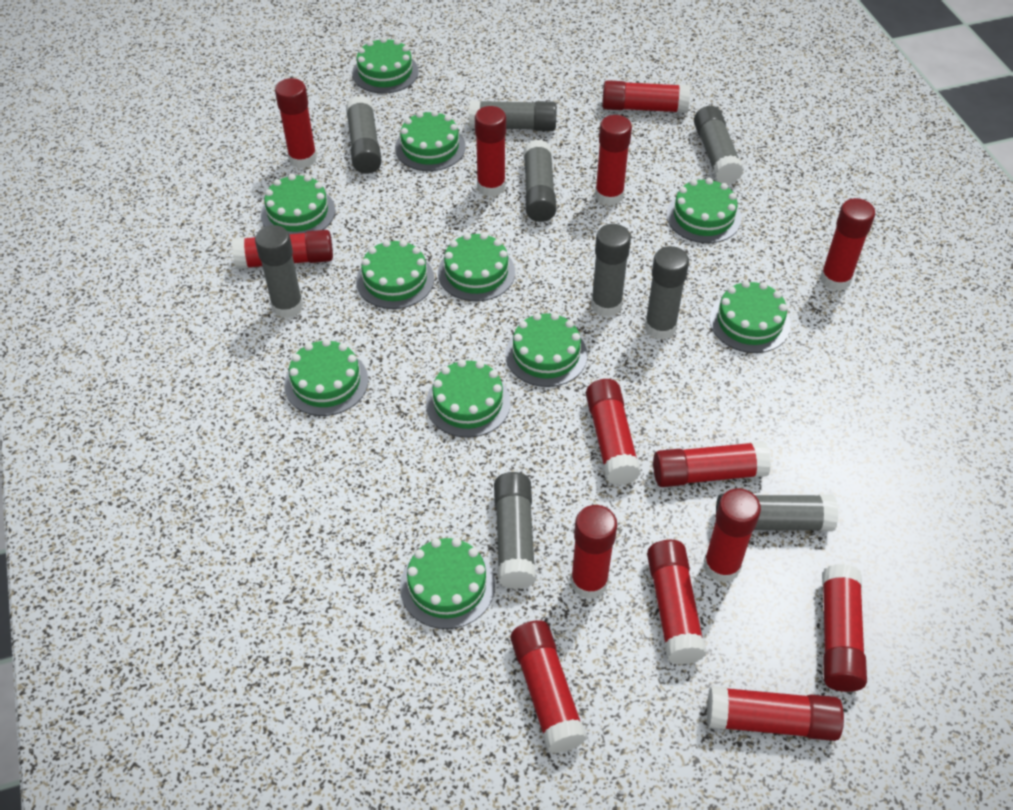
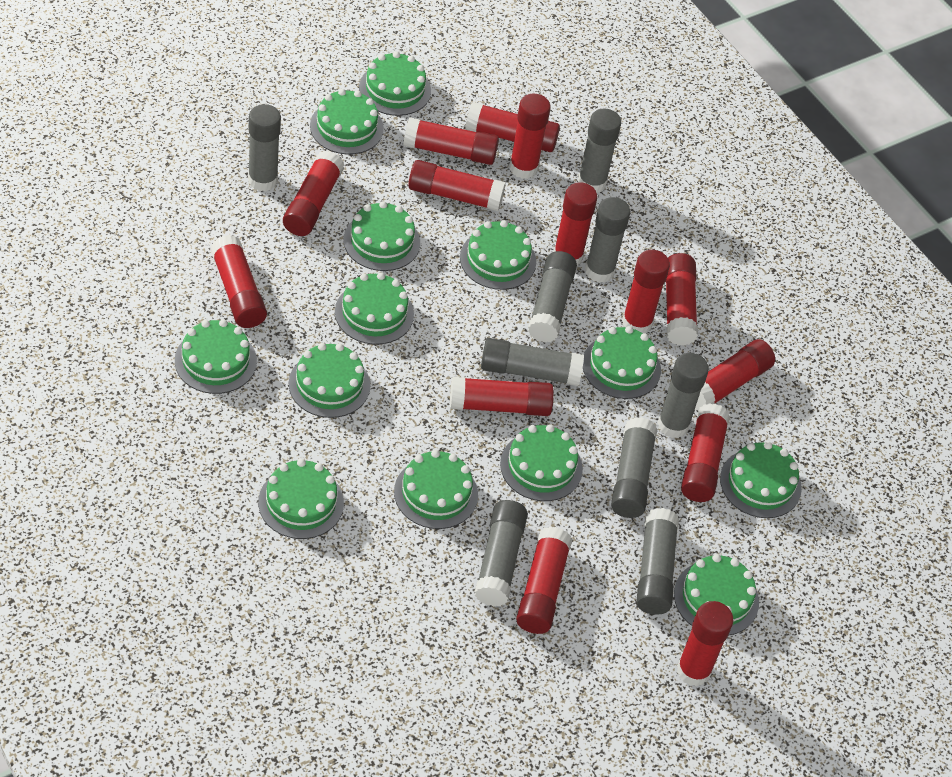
green cake: 11 -> 13

